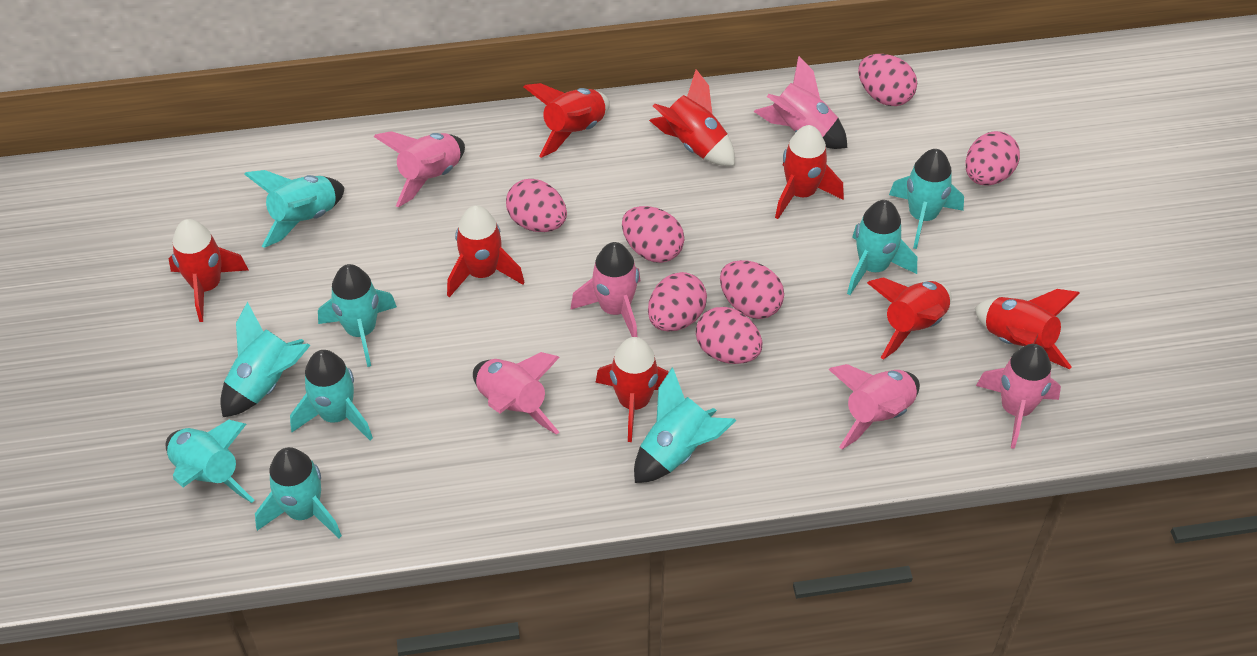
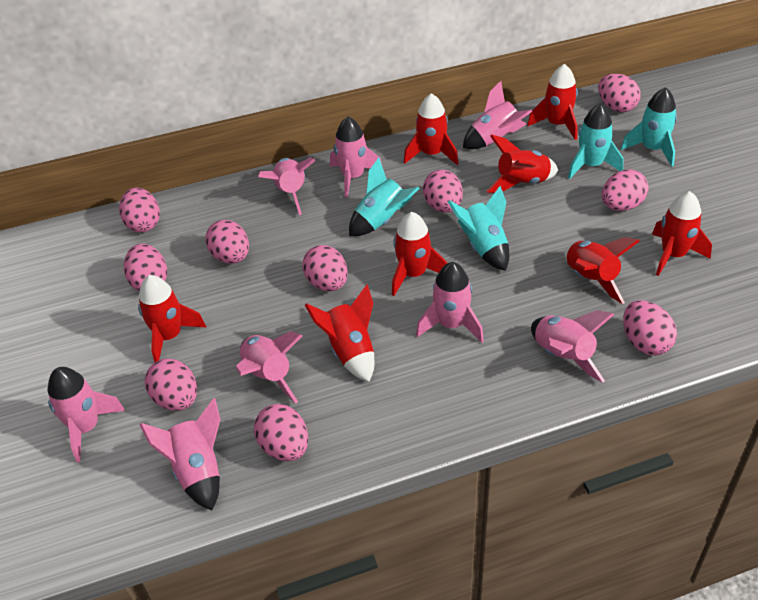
pink egg: 7 -> 10
pink rocket: 6 -> 8
turquoise rocket: 9 -> 4

